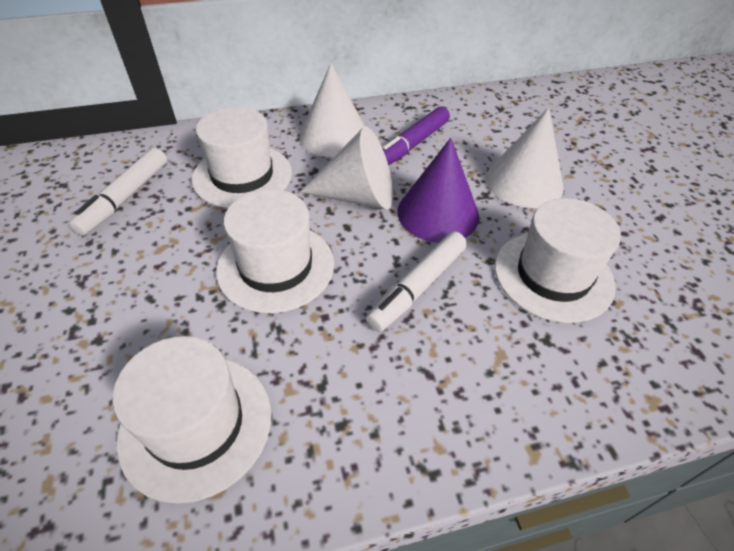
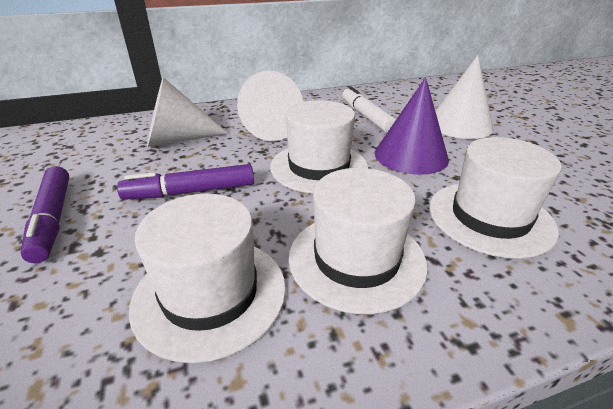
purple marker: 1 -> 2
white marker: 2 -> 1

